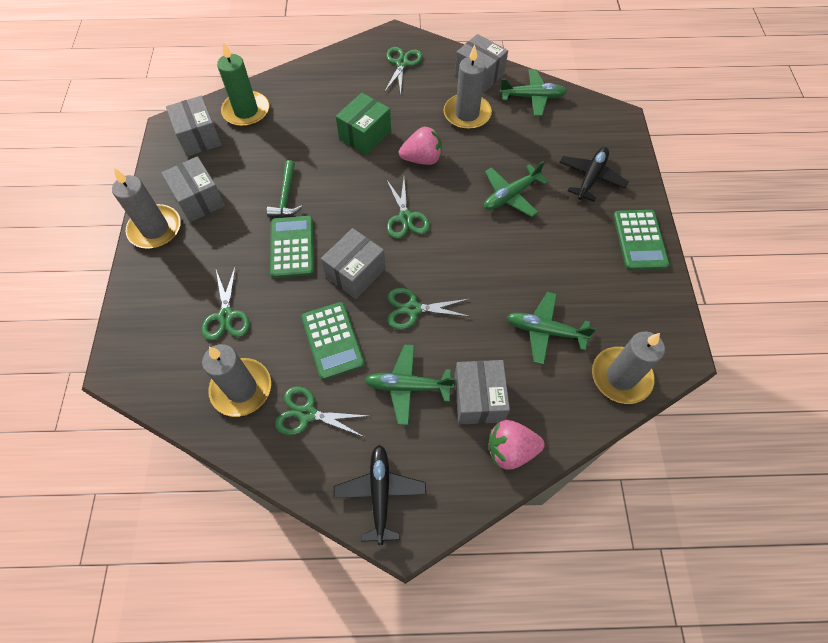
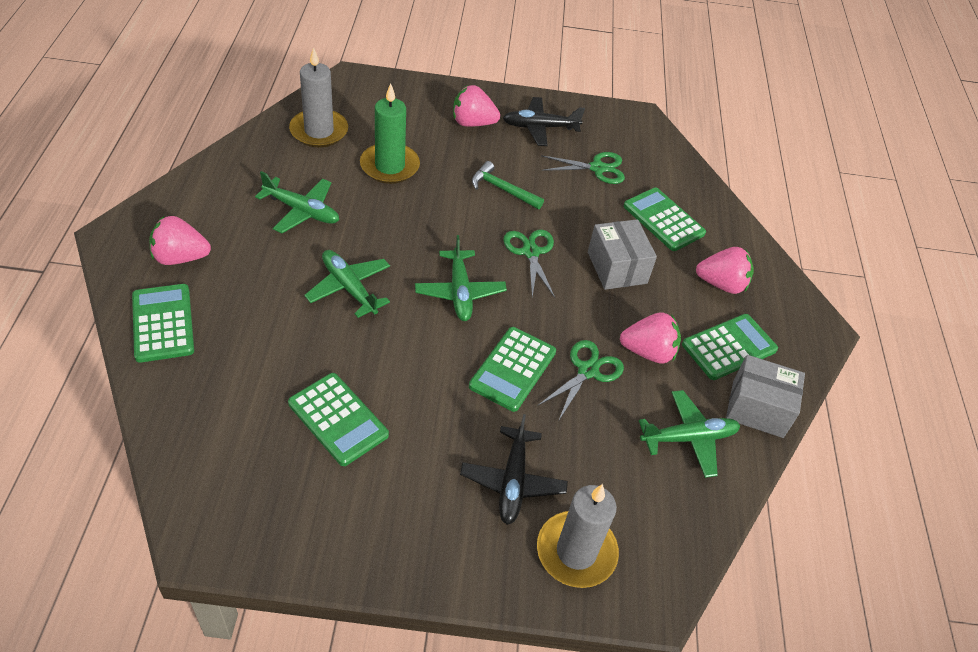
green box: 1 -> 0
green calculator: 3 -> 5
green scissors: 5 -> 3
grey box: 5 -> 2
grey candle: 4 -> 2
pink strawberry: 2 -> 4

